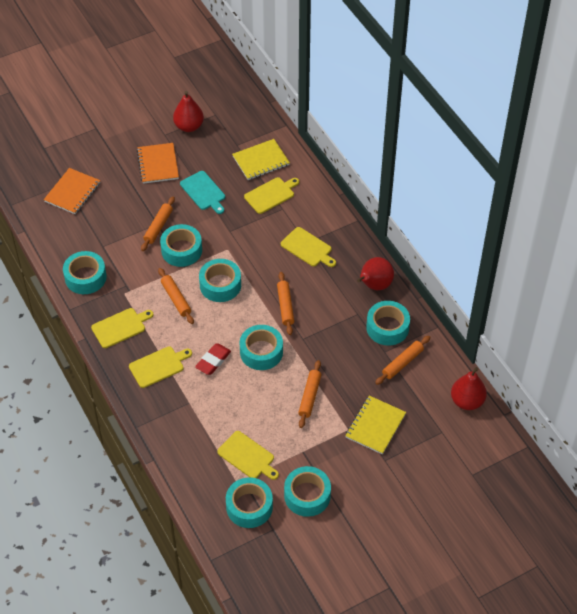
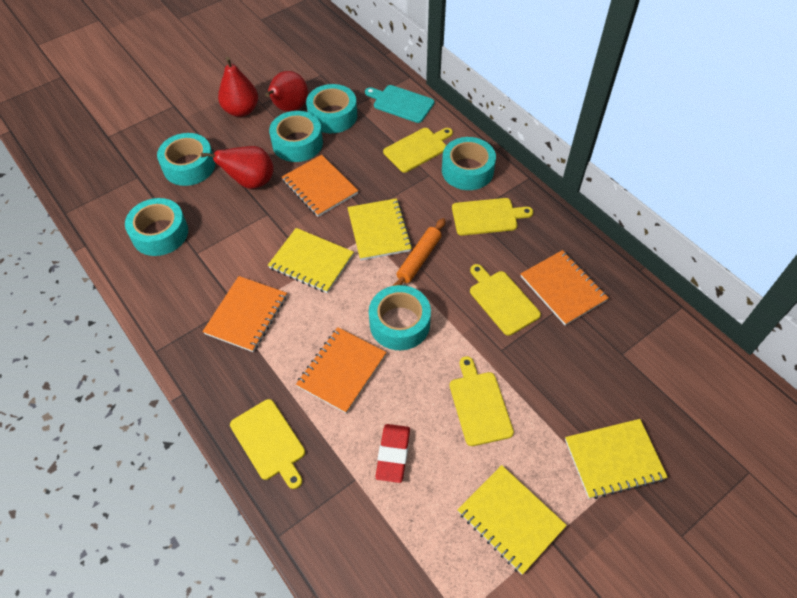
orange notebook: 2 -> 4
orange rolling pin: 5 -> 1
turquoise tape: 7 -> 6
yellow notebook: 2 -> 4

